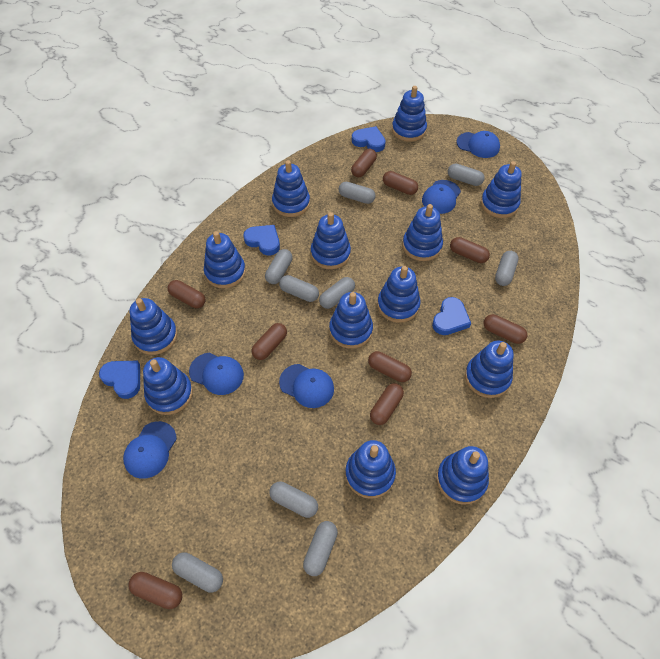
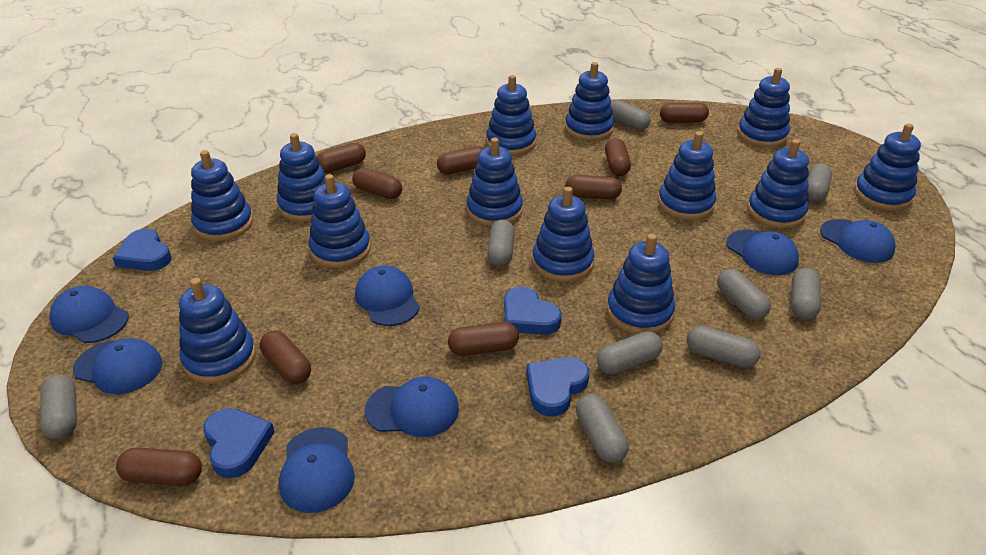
blue cap: 5 -> 7

